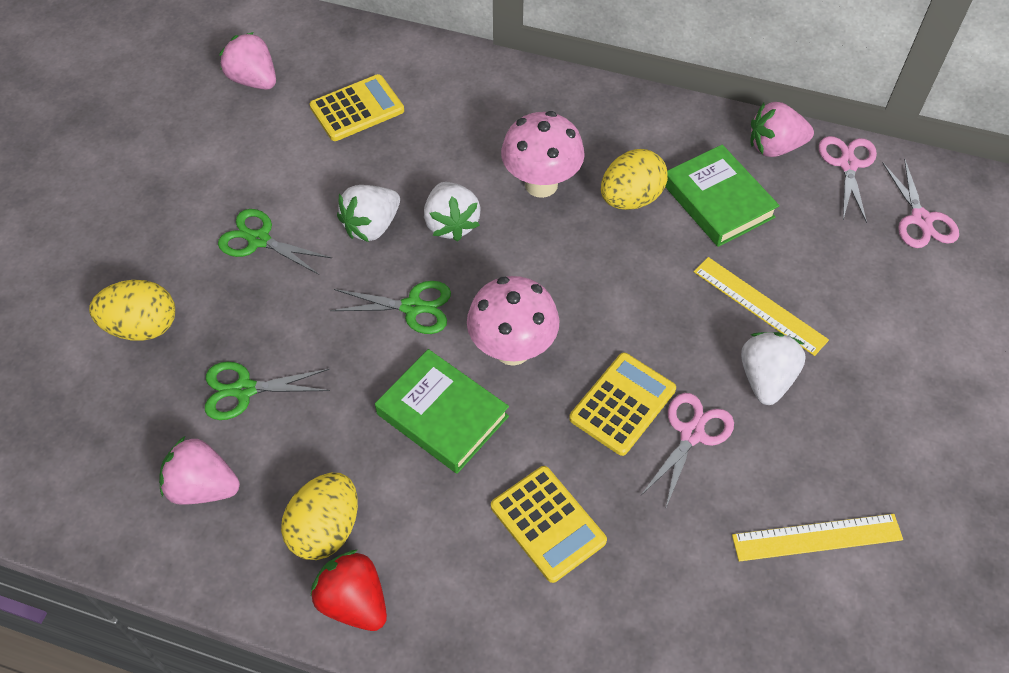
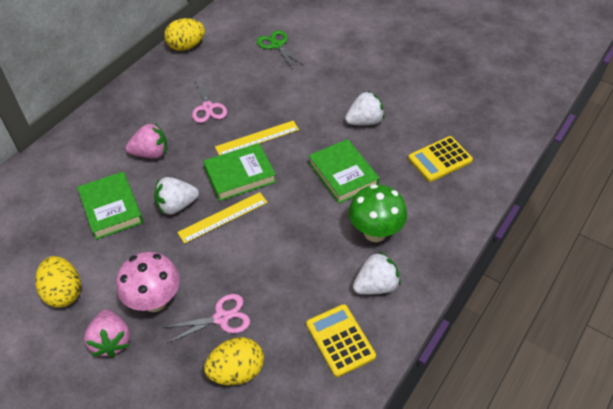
green book: 2 -> 3
green mushroom: 0 -> 1
green scissors: 3 -> 1
pink mushroom: 2 -> 1
pink scissors: 3 -> 2
pink strawberry: 3 -> 2
red strawberry: 1 -> 0
yellow calculator: 3 -> 2

